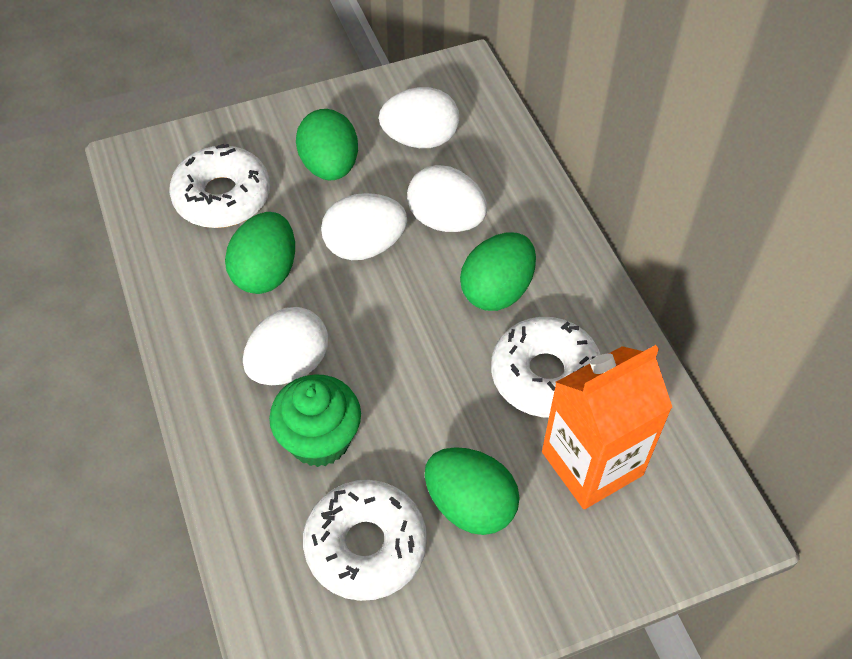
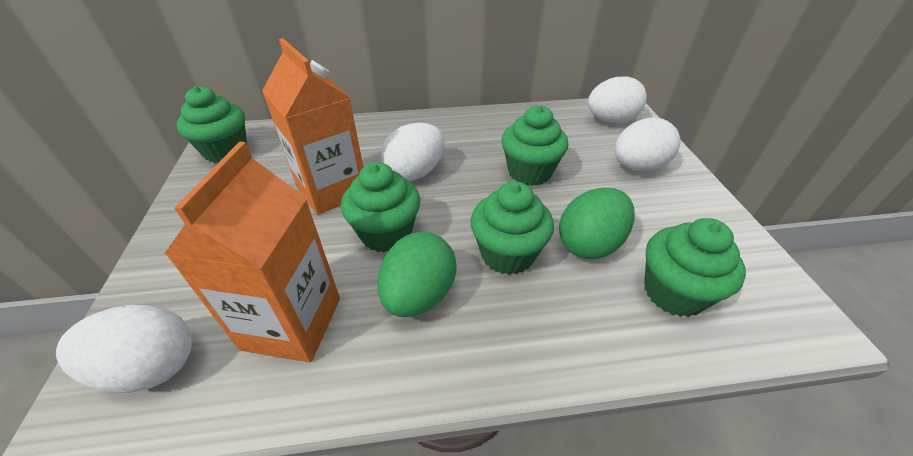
green cupcake: 1 -> 5
green egg: 4 -> 2
orange carton: 1 -> 2
white donut: 3 -> 0

